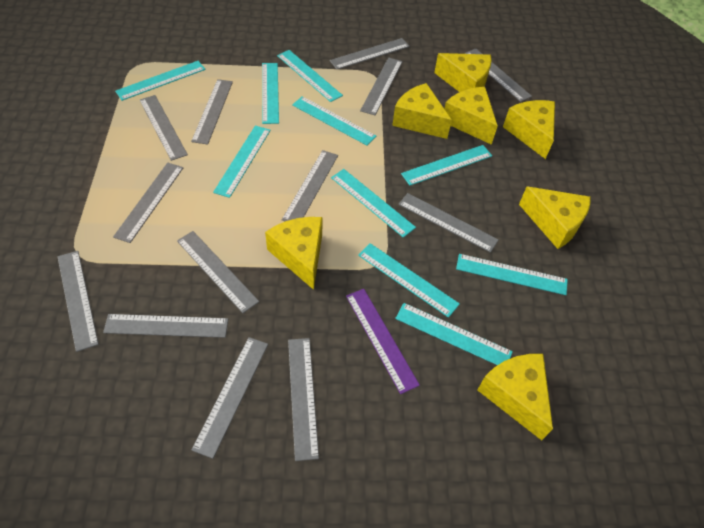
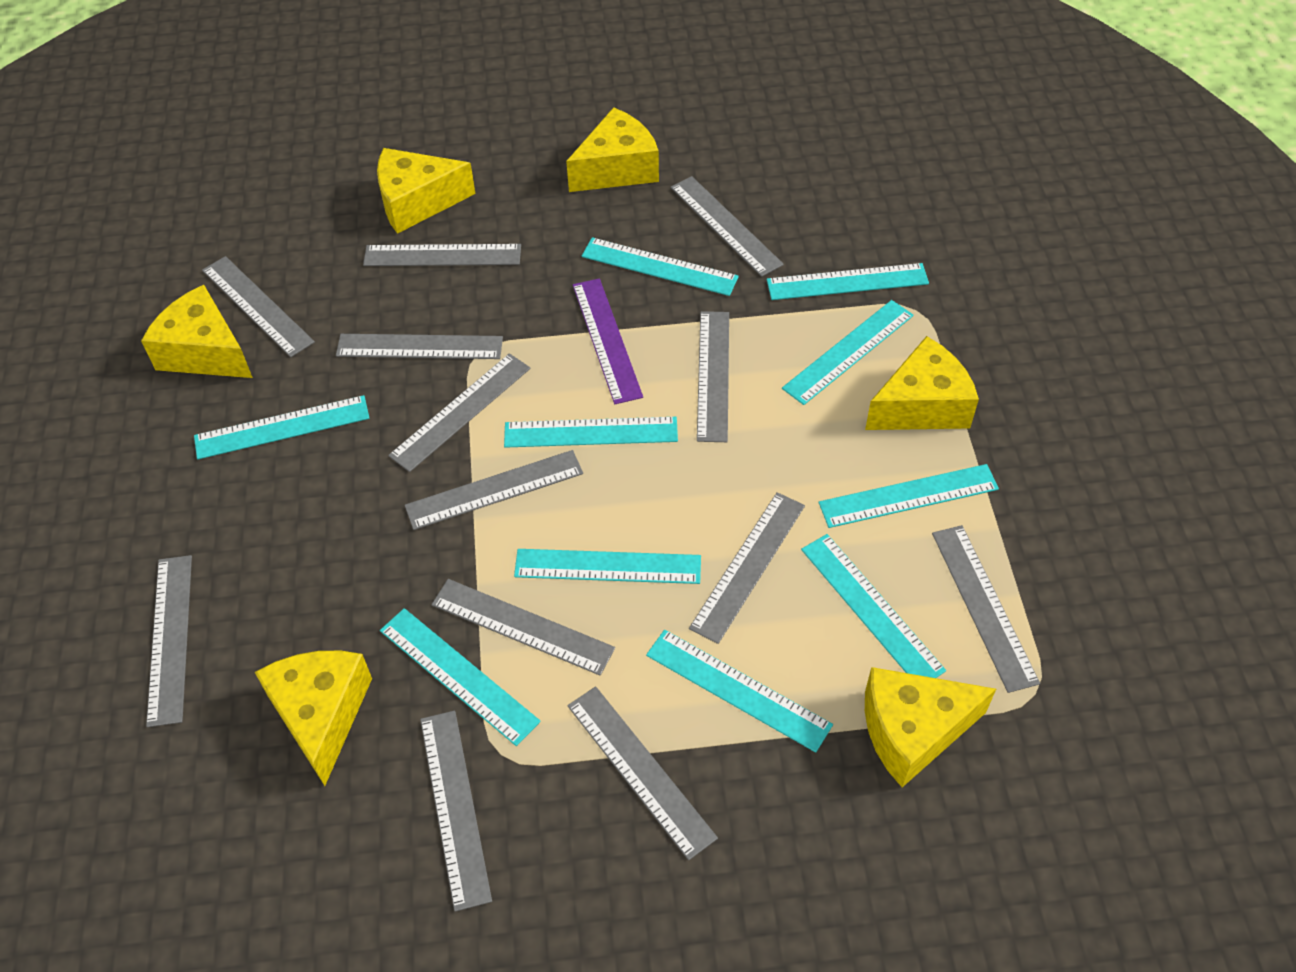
yellow cheese: 7 -> 6

